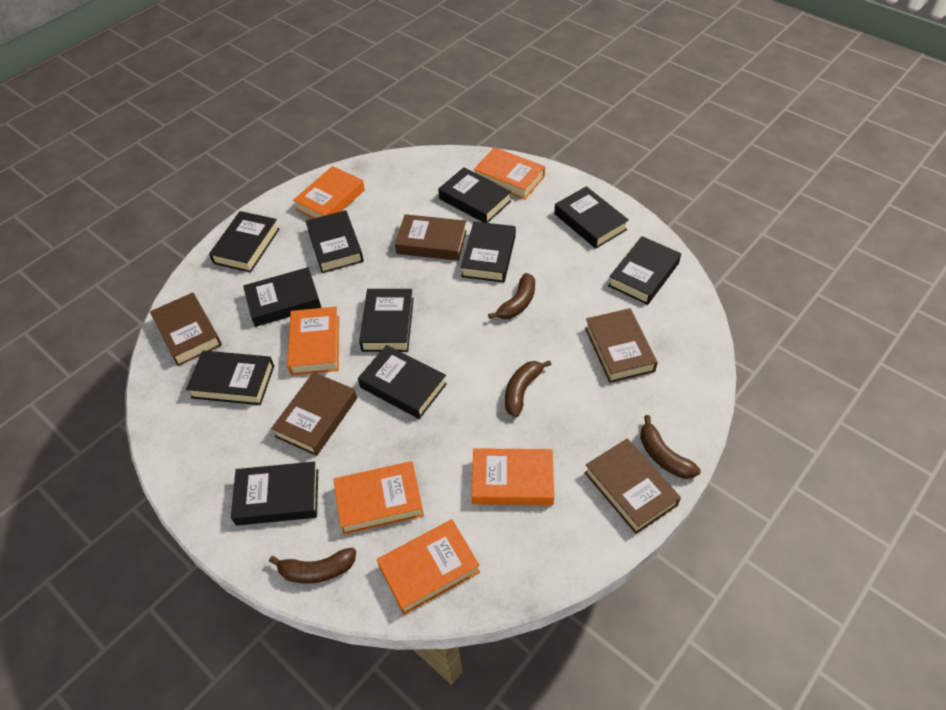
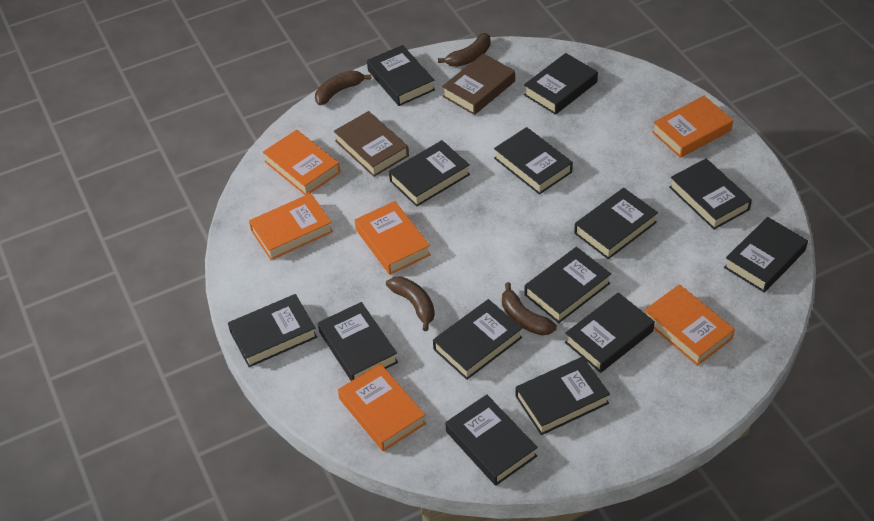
black book: 11 -> 14
brown book: 5 -> 2

